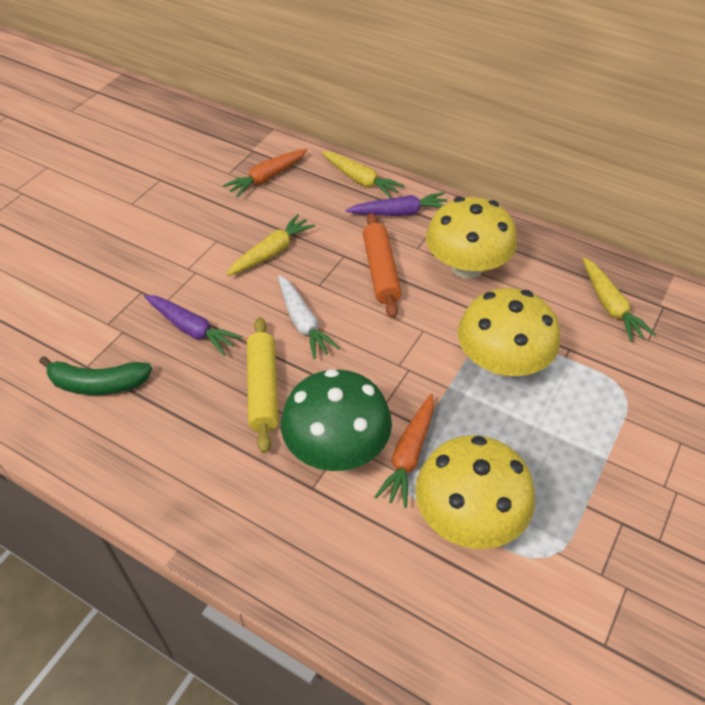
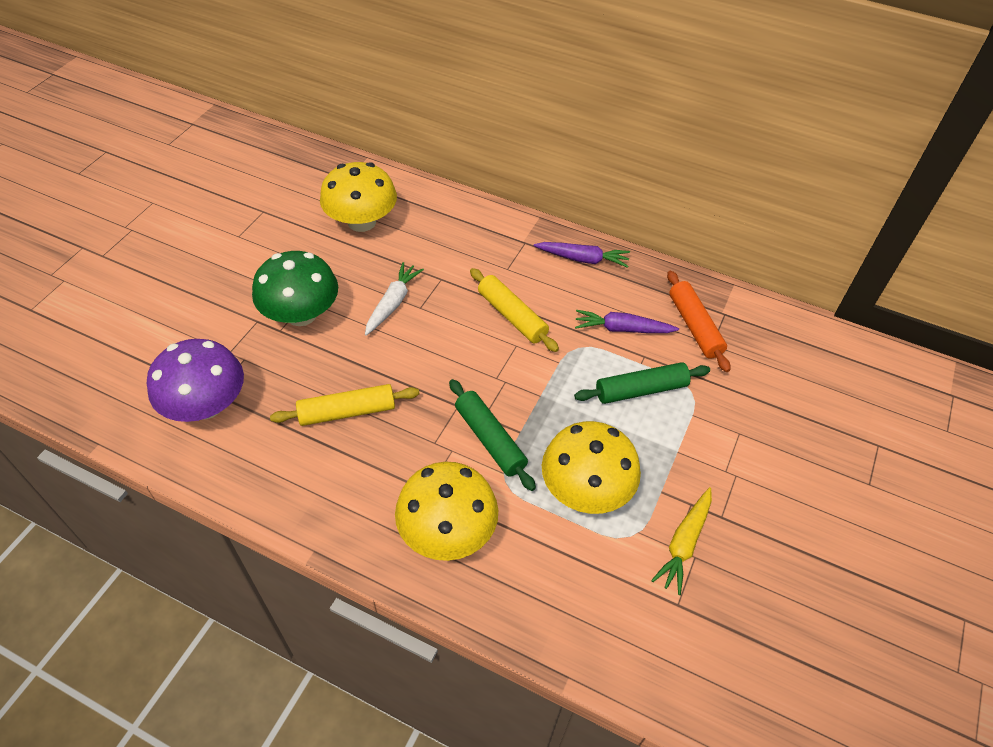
green banana: 1 -> 0
green rolling pin: 0 -> 2
orange carrot: 2 -> 0
purple mushroom: 0 -> 1
yellow carrot: 3 -> 1
yellow rolling pin: 1 -> 2

